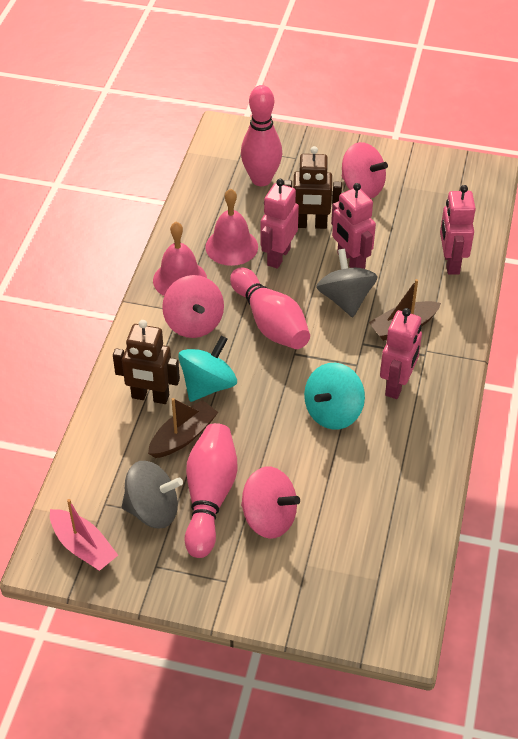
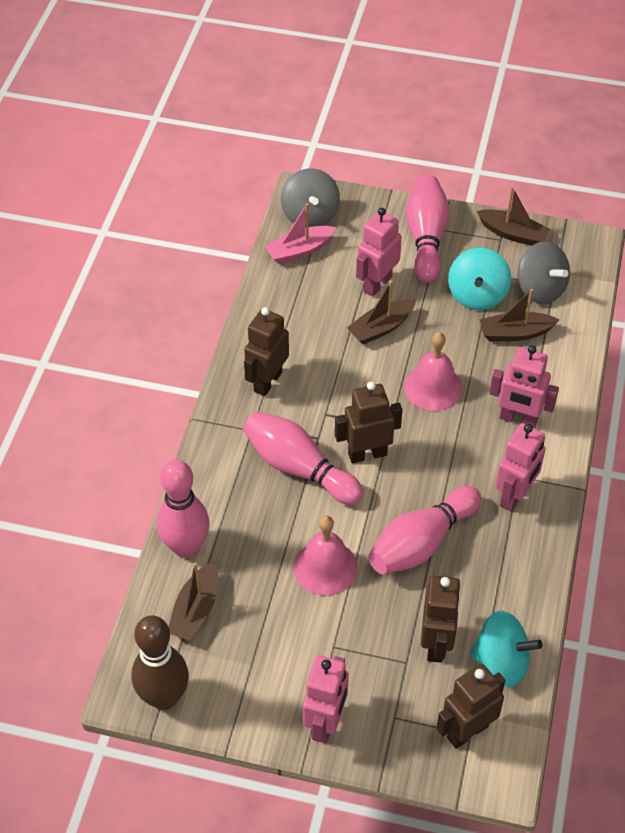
brown boat: 2 -> 4
brown bowling pin: 0 -> 1
brown robot: 2 -> 4
pink bowling pin: 3 -> 4
pink spinning top: 3 -> 0

